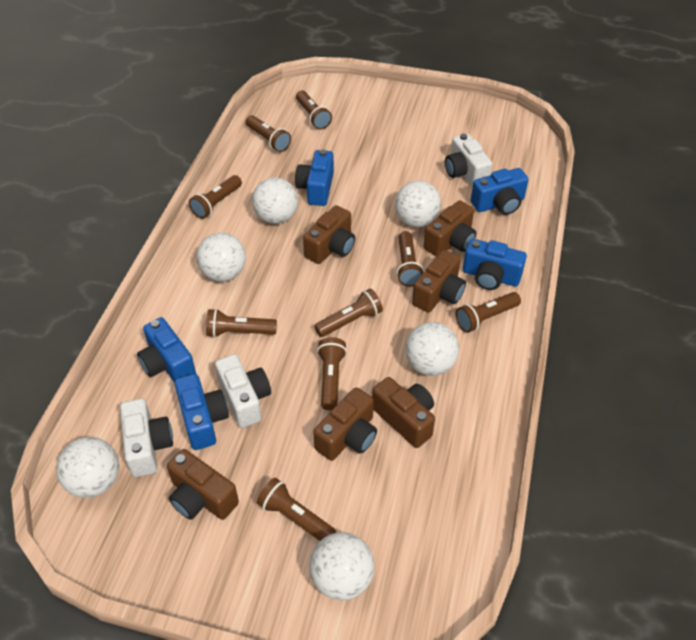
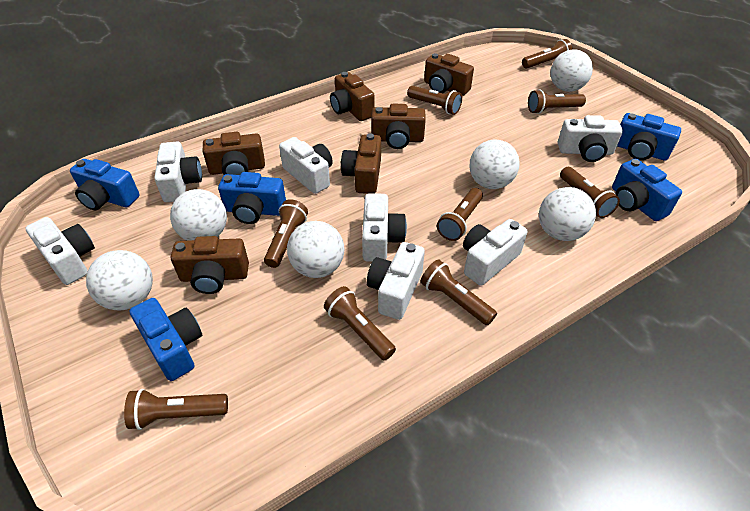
white camera: 3 -> 7

